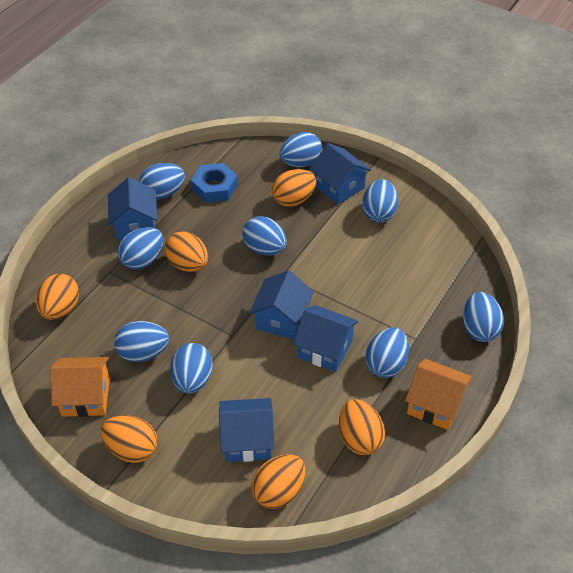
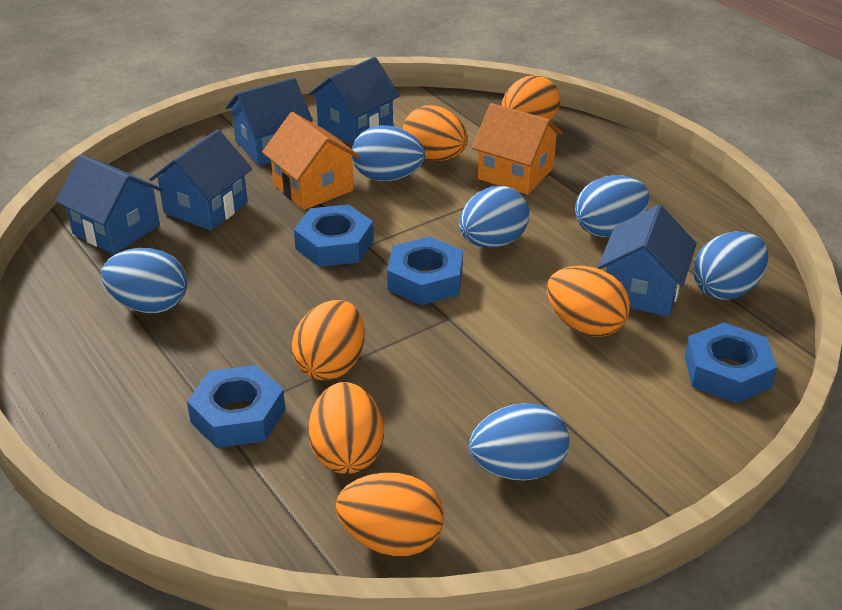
blue egg: 9 -> 6
blue nut: 1 -> 4

